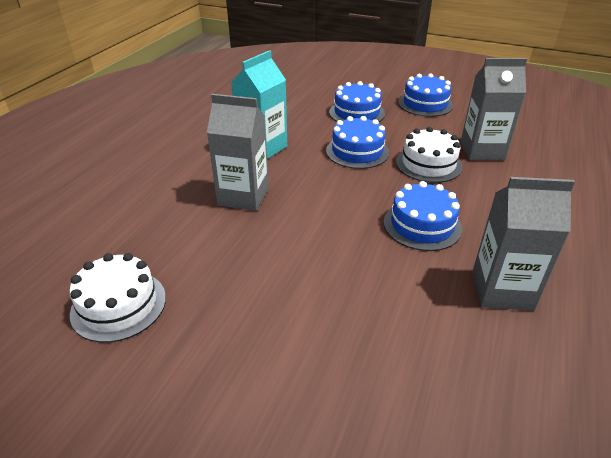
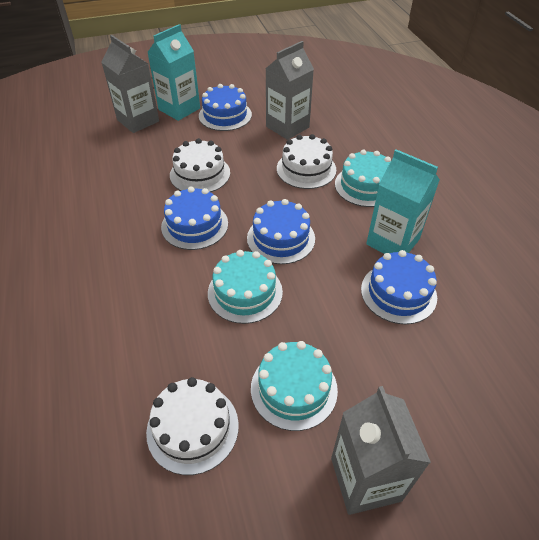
turquoise cake: 0 -> 3
turquoise carton: 1 -> 2
white cake: 2 -> 3

